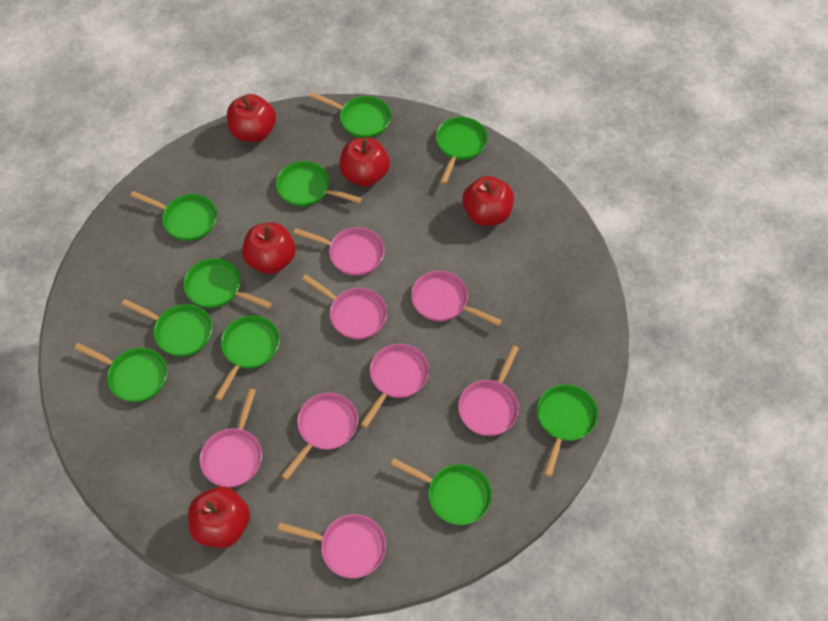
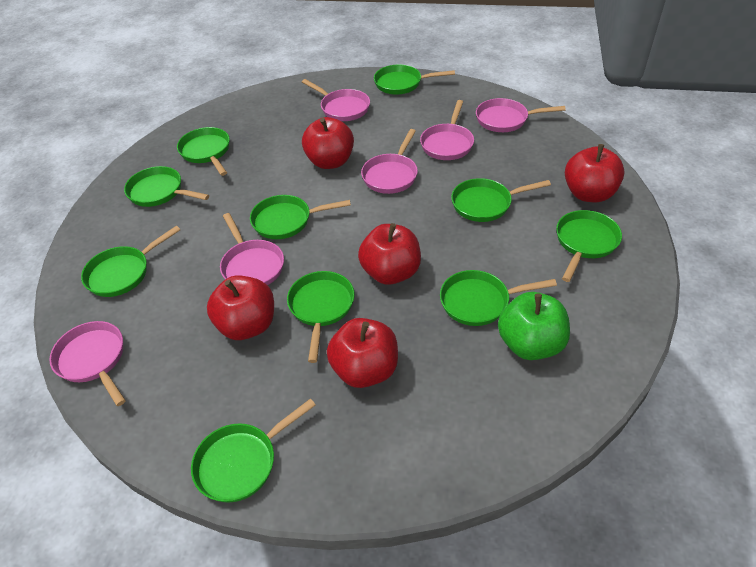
green apple: 0 -> 1
pink pan: 8 -> 6

